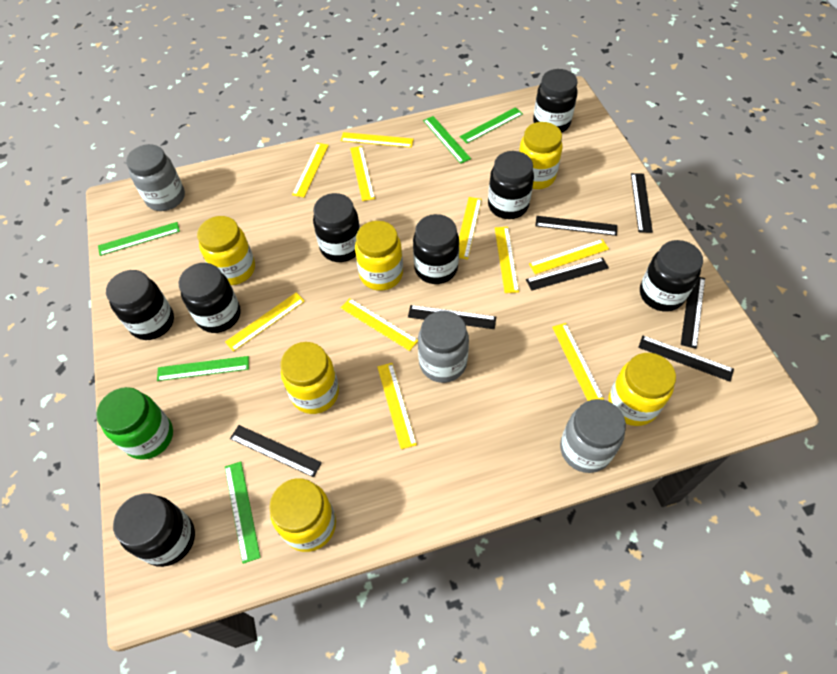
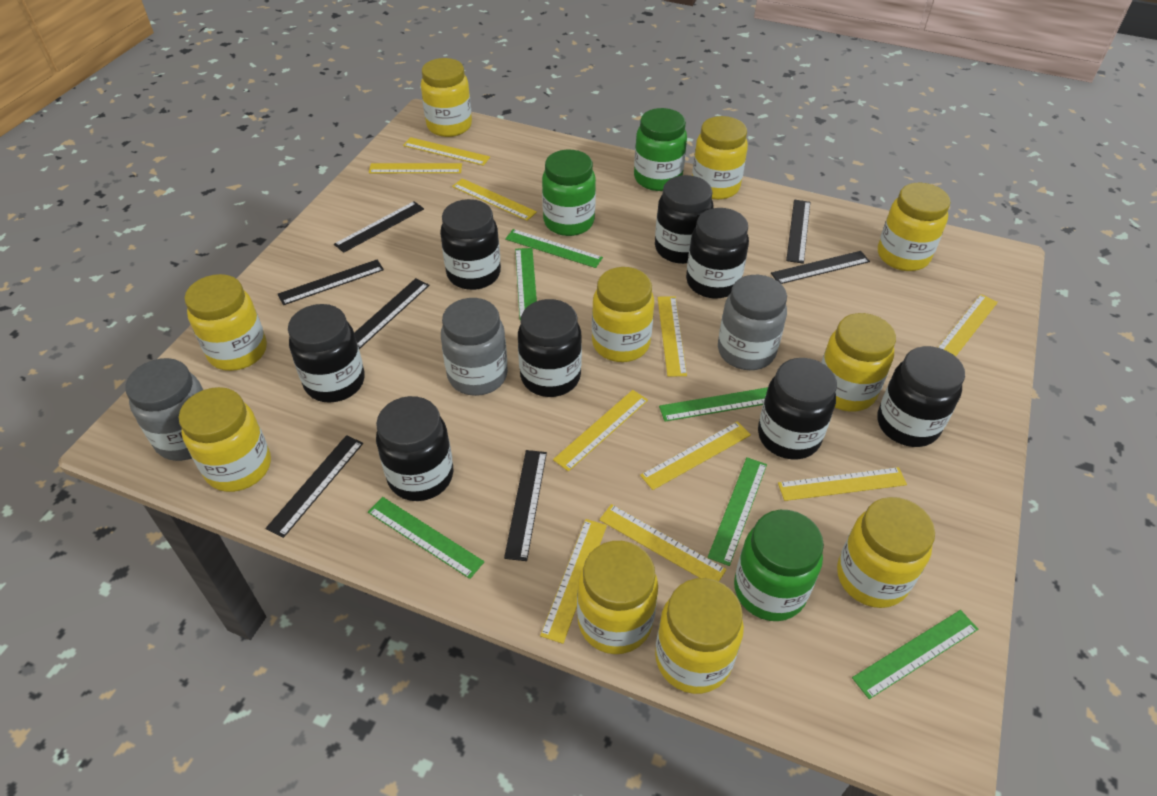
green jar: 1 -> 3
green ruler: 5 -> 6
yellow jar: 6 -> 10

